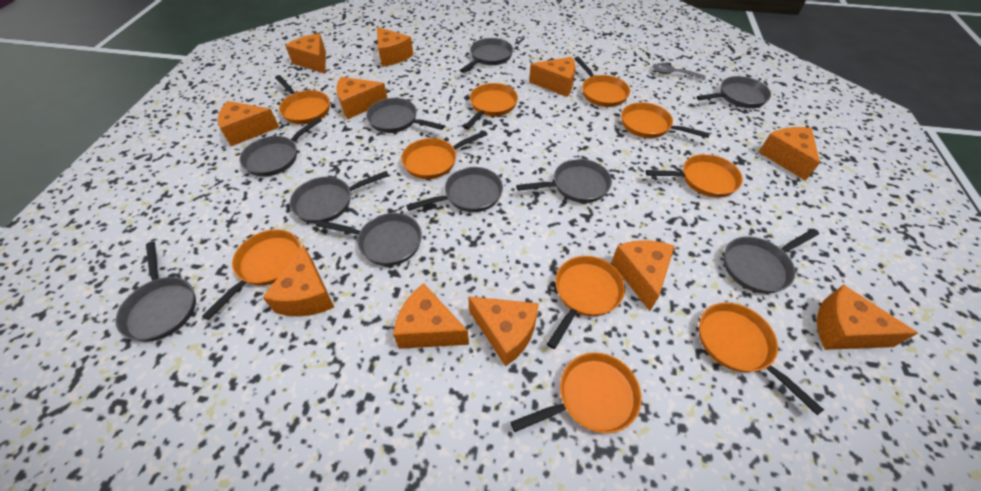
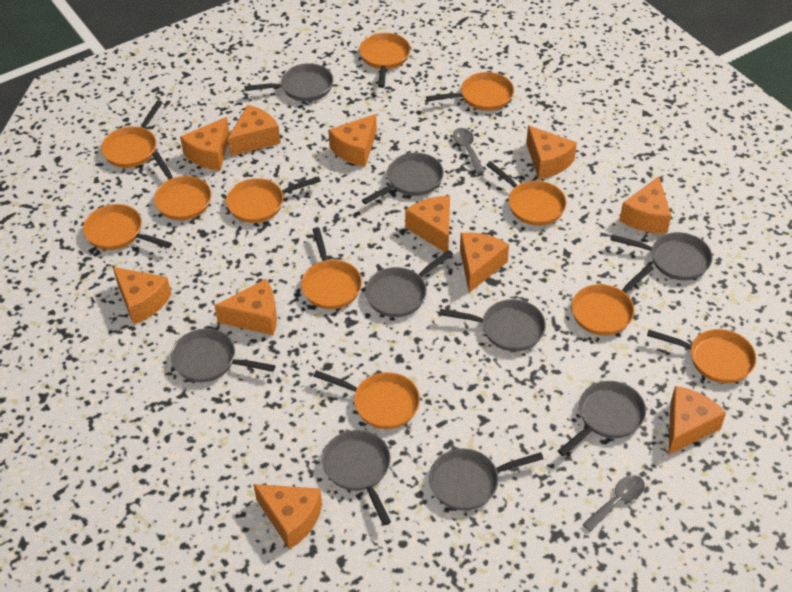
grey pan: 10 -> 9
grey spoon: 1 -> 2
orange pan: 10 -> 11

